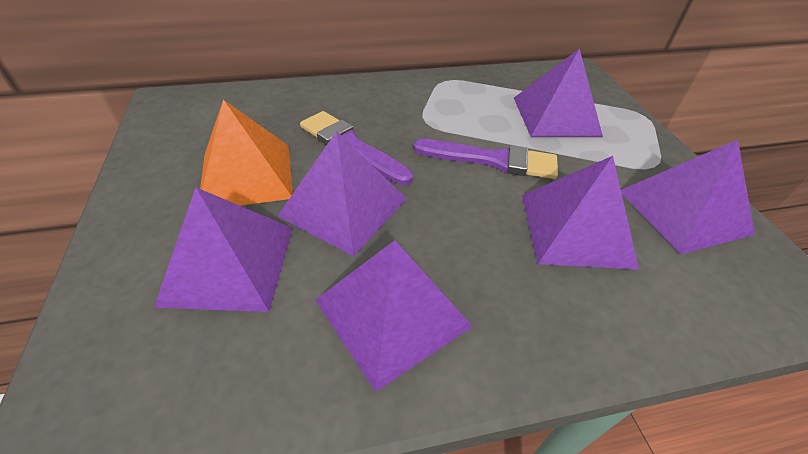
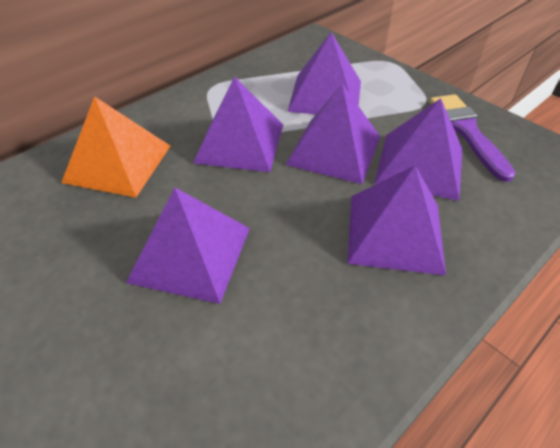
purple brush: 2 -> 1

